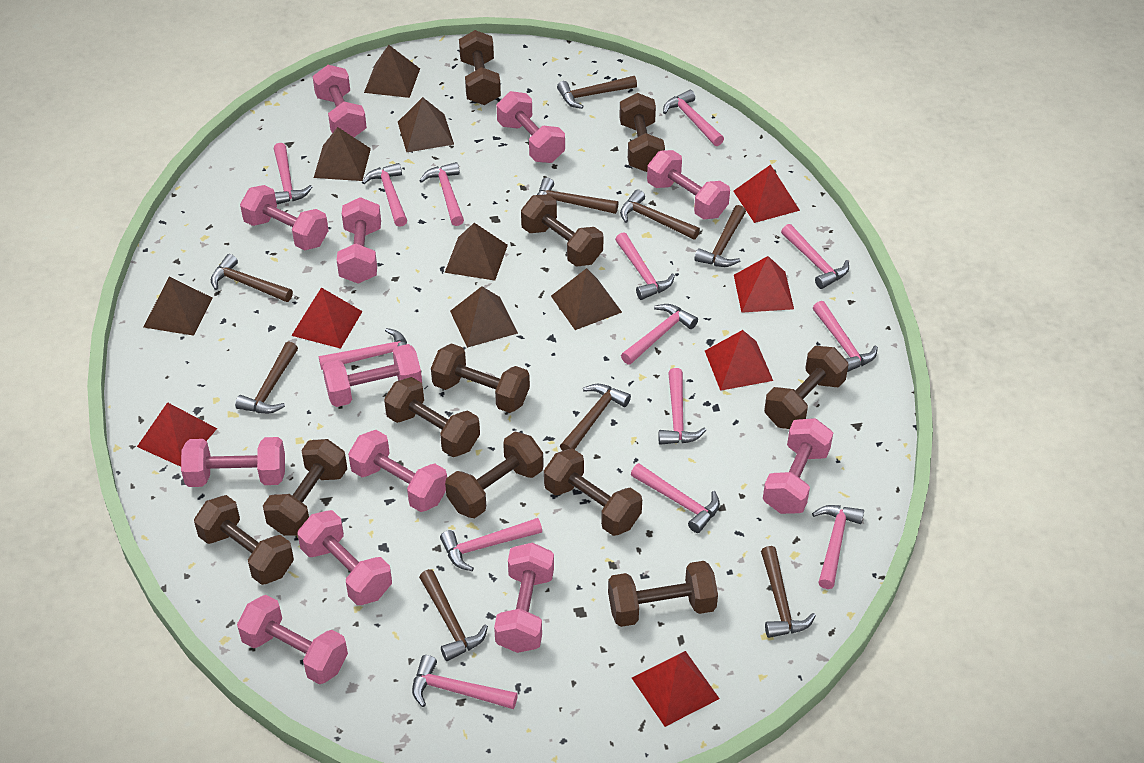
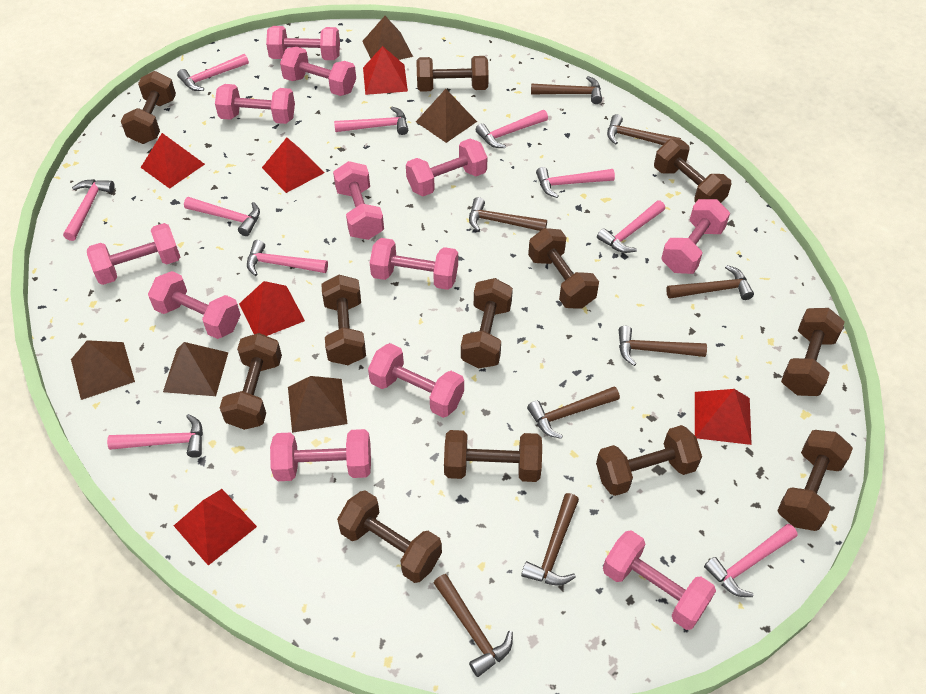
brown dumbbell: 11 -> 12
brown hammer: 9 -> 8
brown pyramid: 7 -> 5
pink hammer: 14 -> 10

